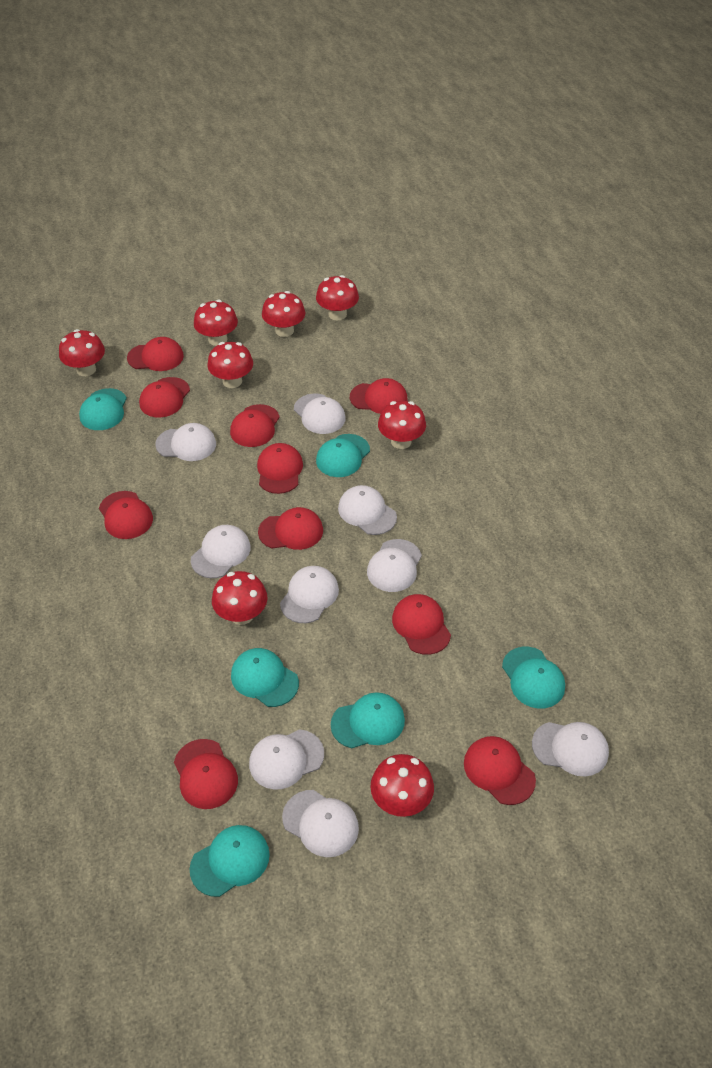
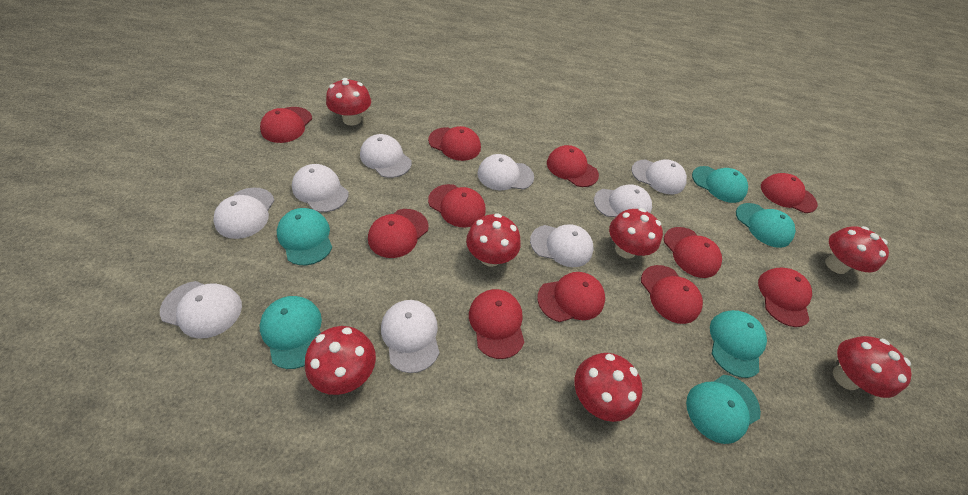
red cap: 10 -> 11
red mushroom: 8 -> 7

